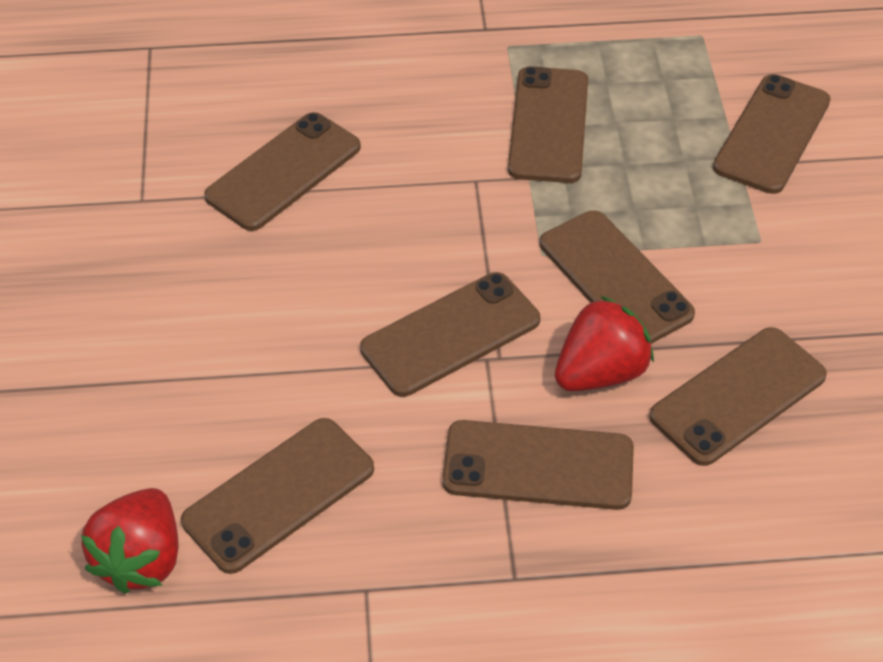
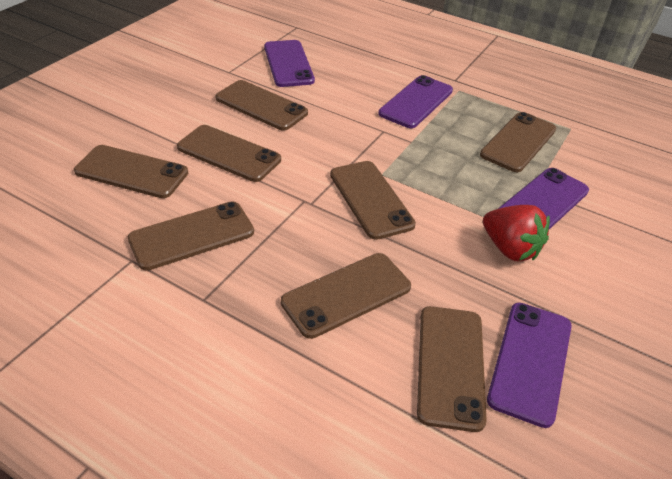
purple phone: 0 -> 4
red strawberry: 2 -> 1

